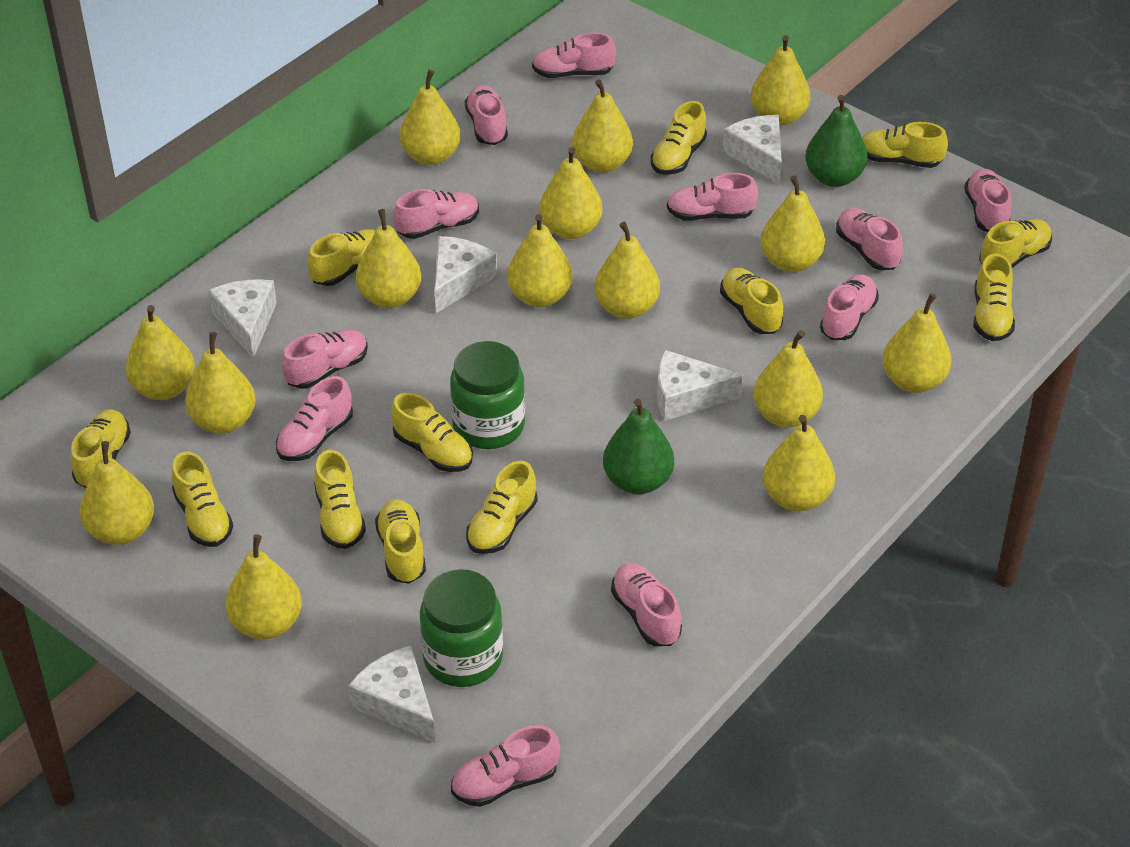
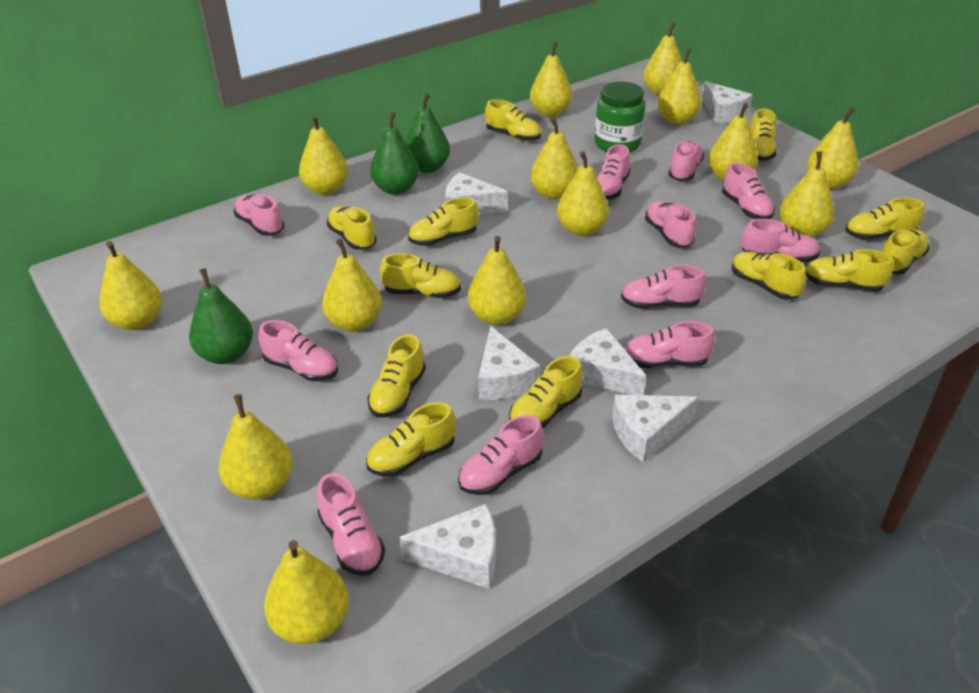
green jar: 2 -> 1
green pear: 2 -> 3
white cheese: 5 -> 6
yellow pear: 15 -> 14

